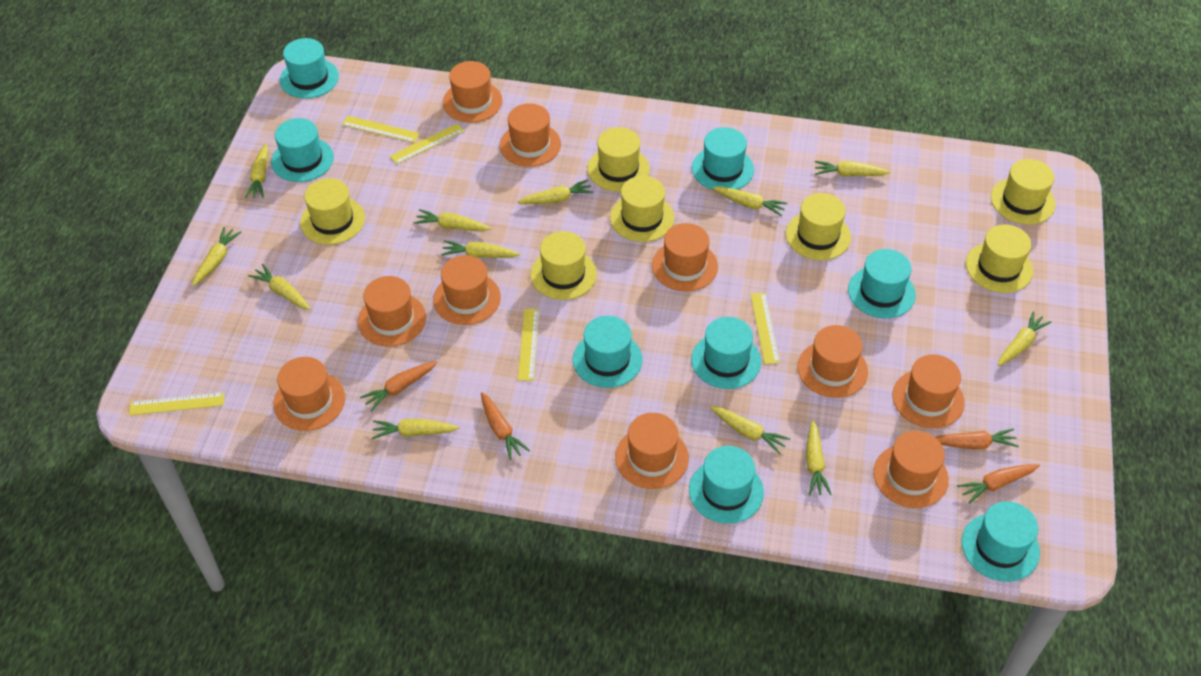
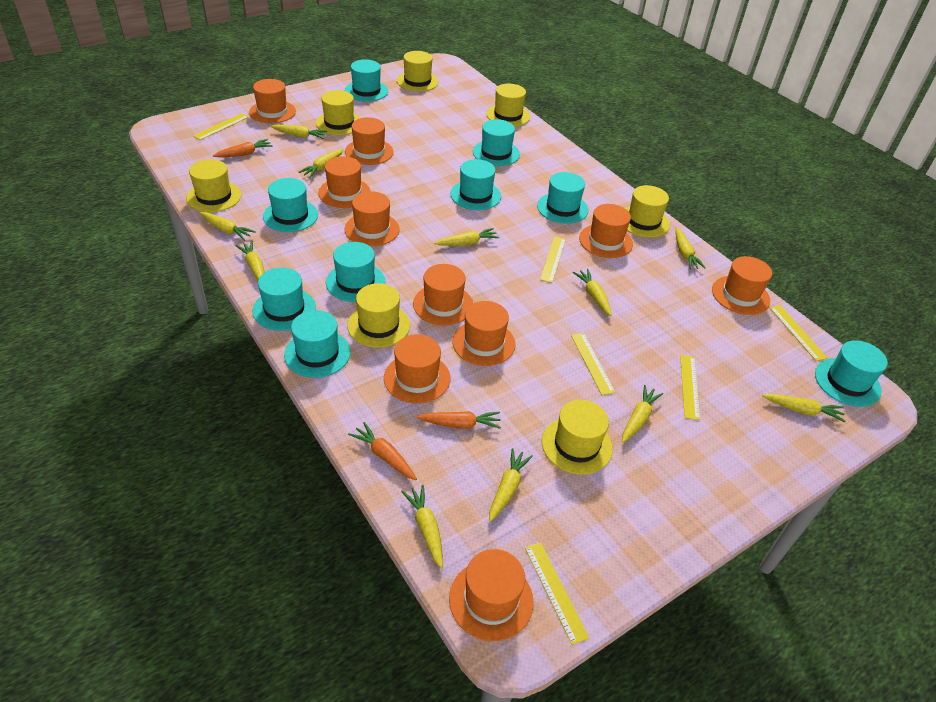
orange carrot: 4 -> 3
turquoise hat: 8 -> 9
yellow carrot: 12 -> 11
yellow ruler: 5 -> 6

